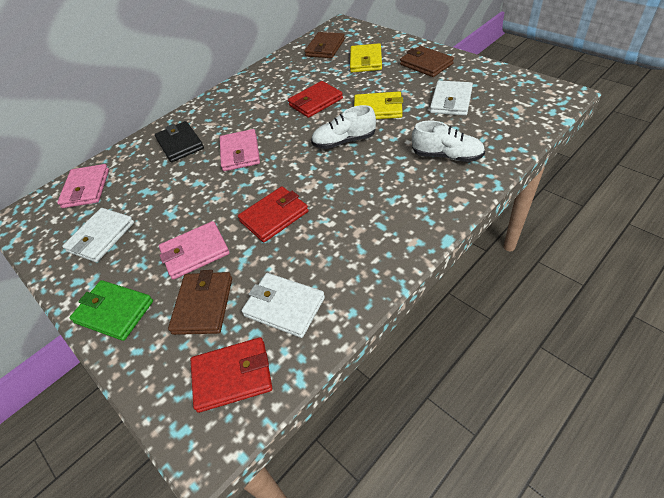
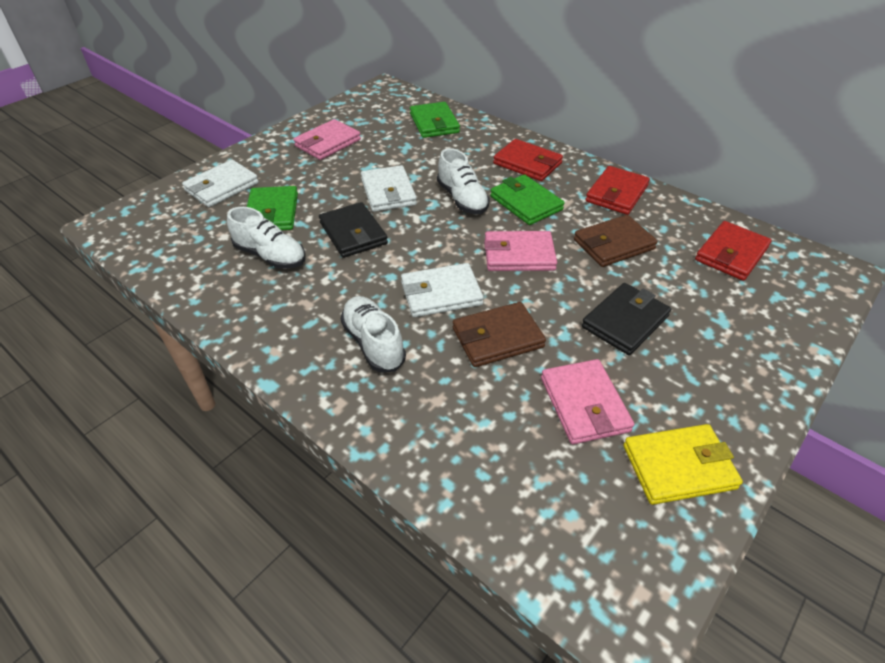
black wallet: 1 -> 2
brown wallet: 3 -> 2
green wallet: 1 -> 3
white shoe: 2 -> 3
yellow wallet: 2 -> 1

